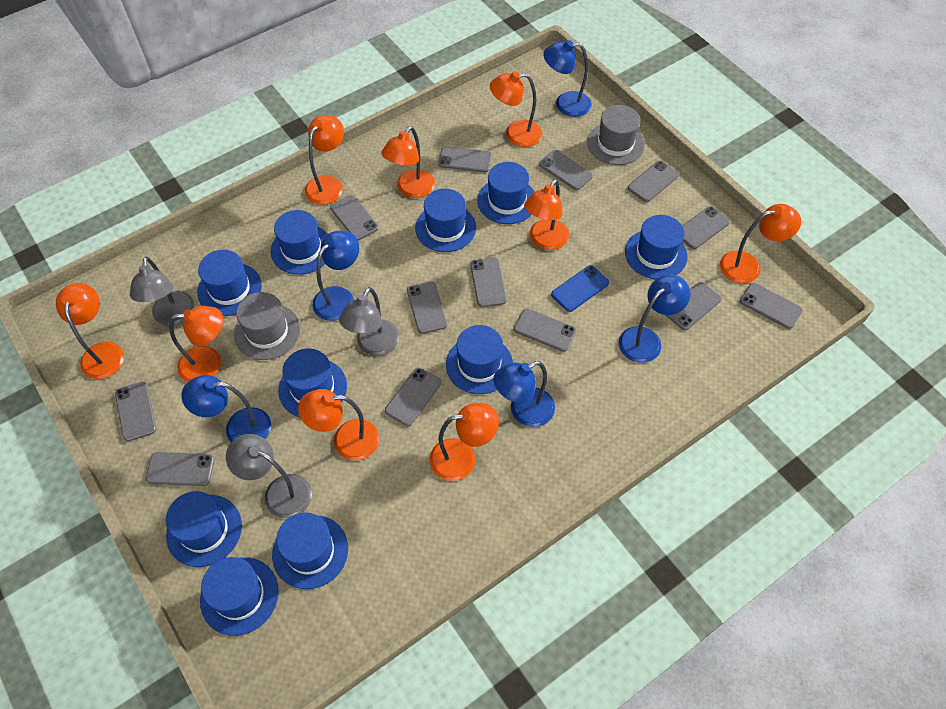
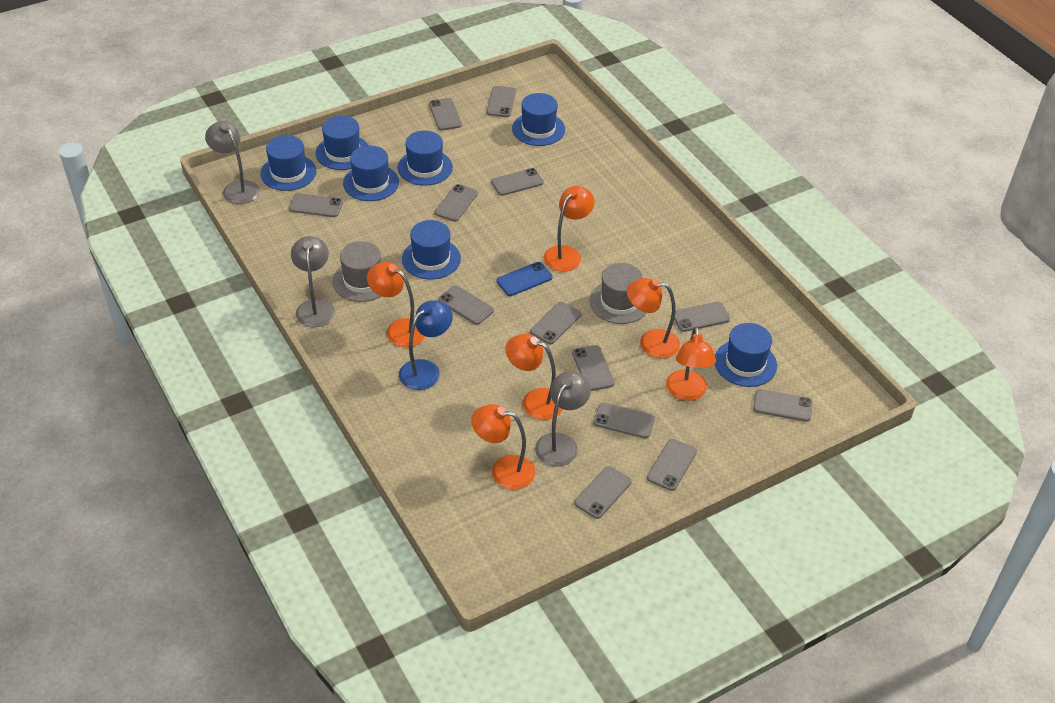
blue hat: 10 -> 7
blue lamp: 5 -> 1
orange lamp: 9 -> 6

